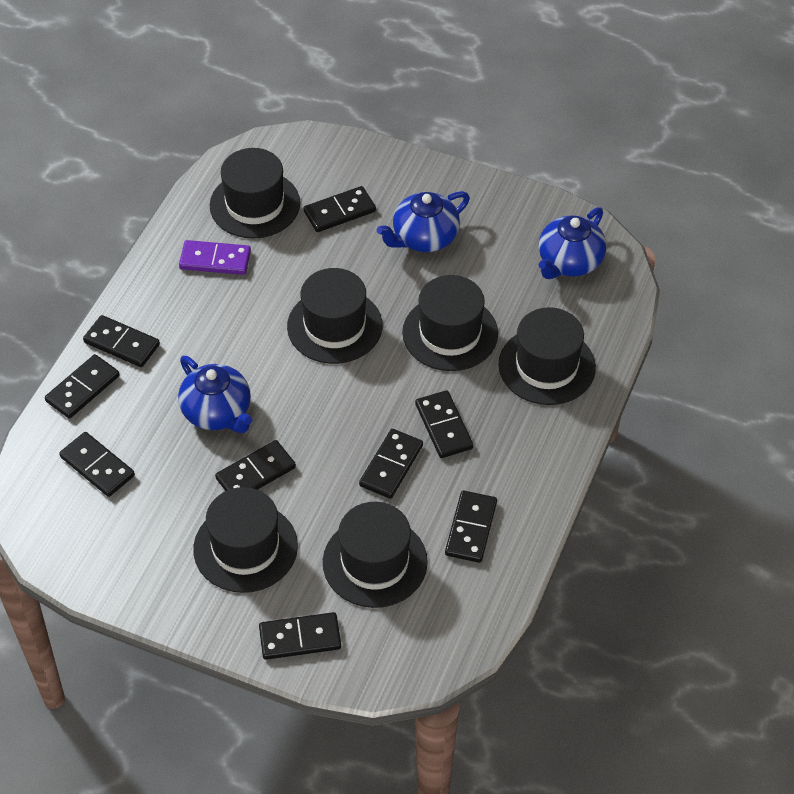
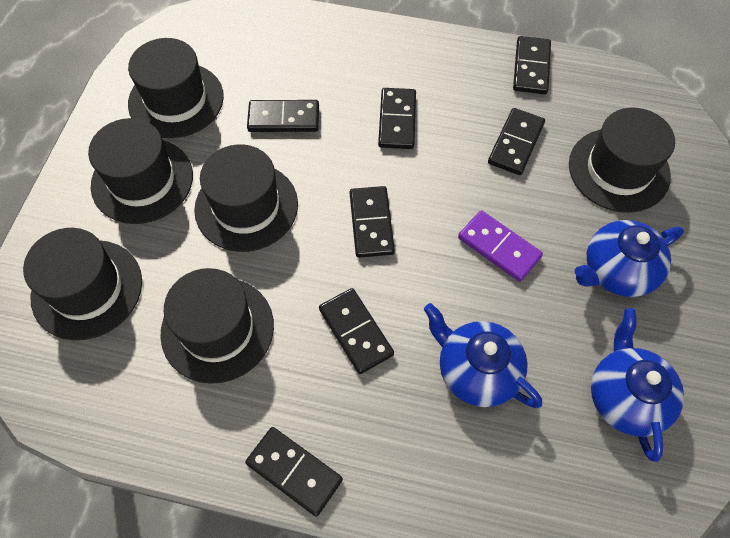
black domino: 9 -> 7

